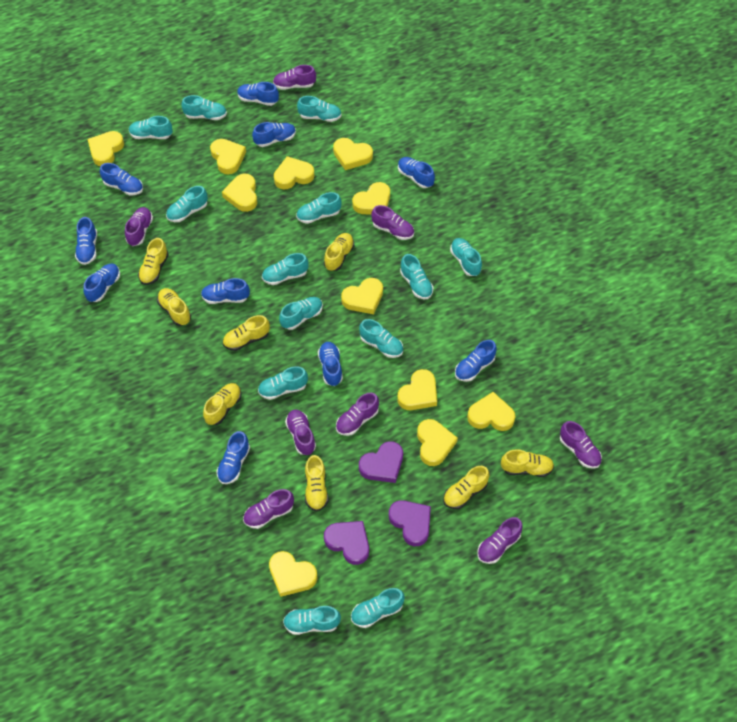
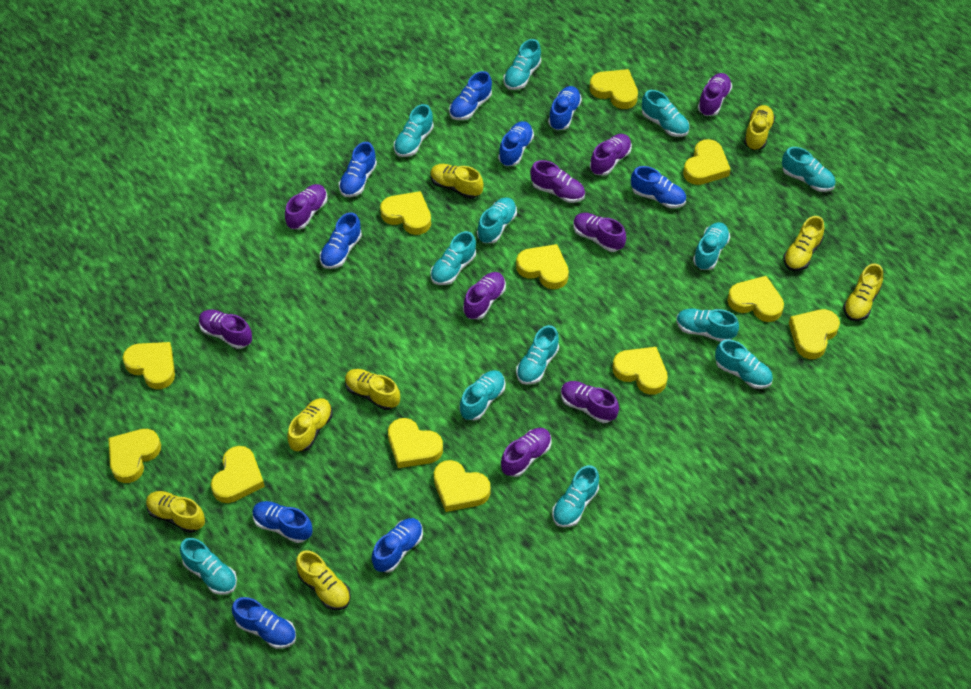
blue shoe: 10 -> 9
purple heart: 3 -> 0
purple shoe: 8 -> 9
yellow heart: 11 -> 12

